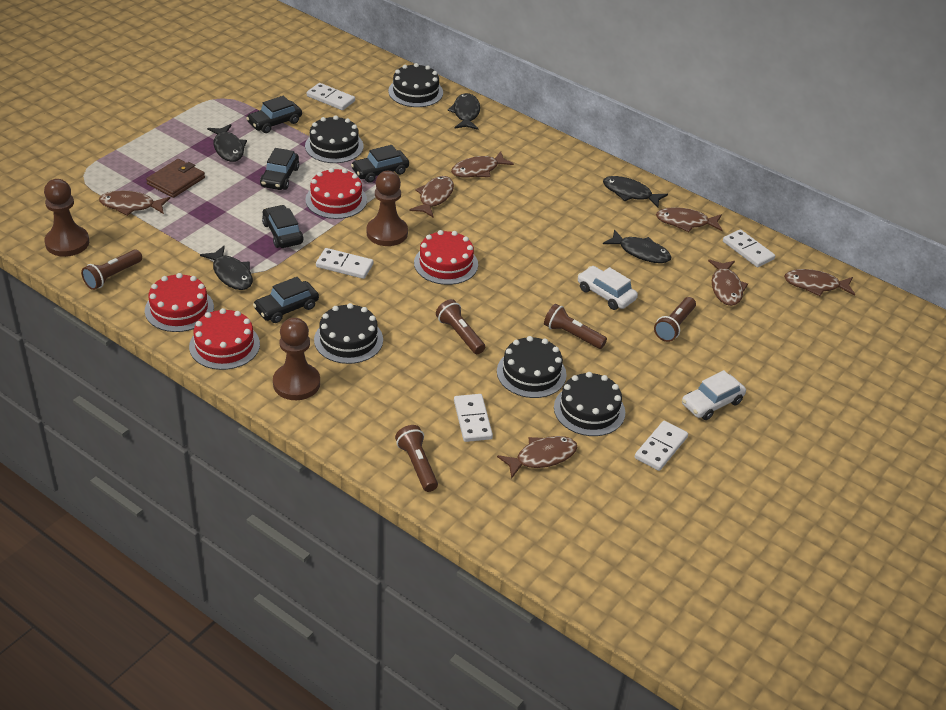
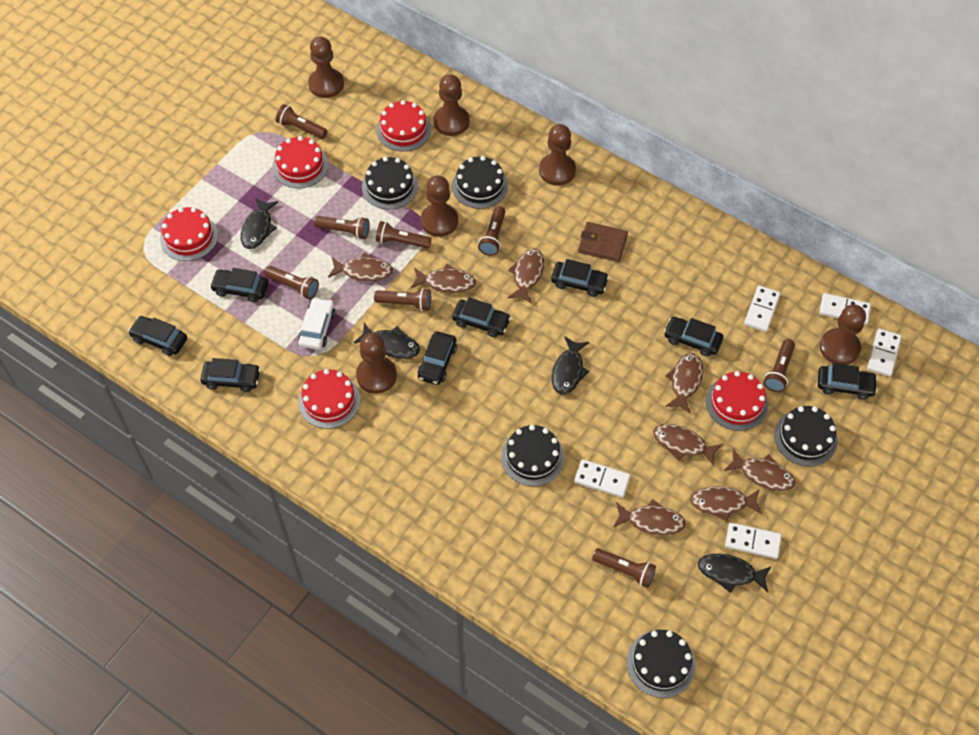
black car: 5 -> 8
black fish: 5 -> 4
brown fish: 7 -> 8
brown flashlight: 5 -> 8
brown pawn: 3 -> 6
red cake: 4 -> 5
white car: 2 -> 1

